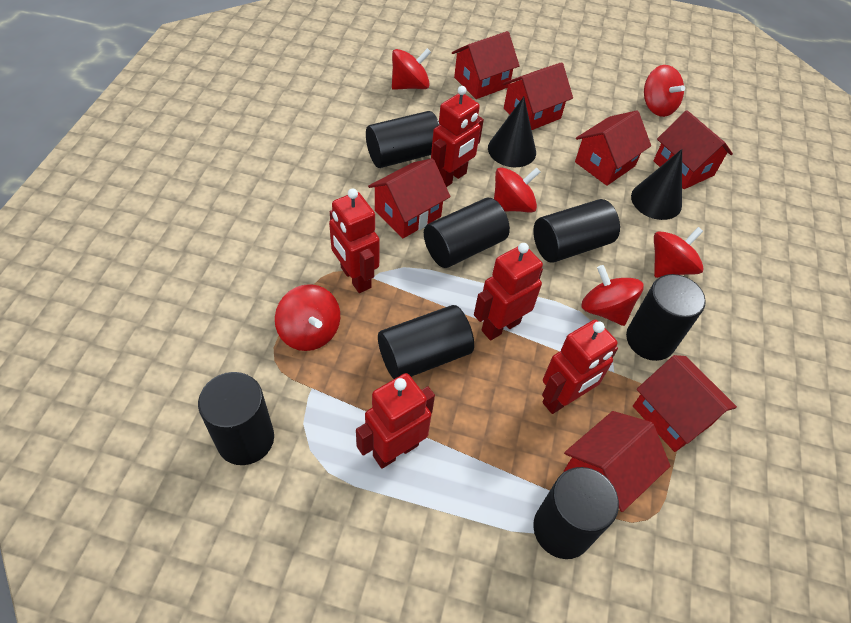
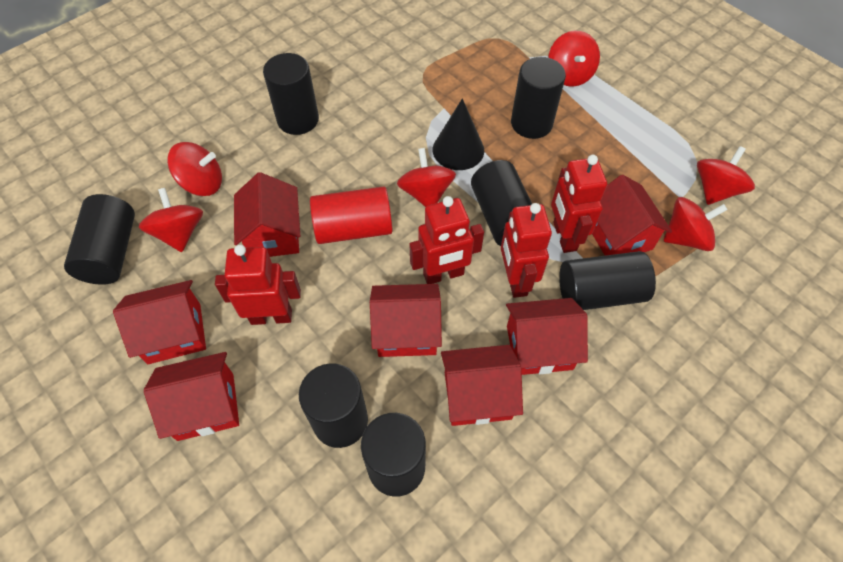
black cone: 2 -> 1
red cylinder: 0 -> 1
red robot: 5 -> 4

